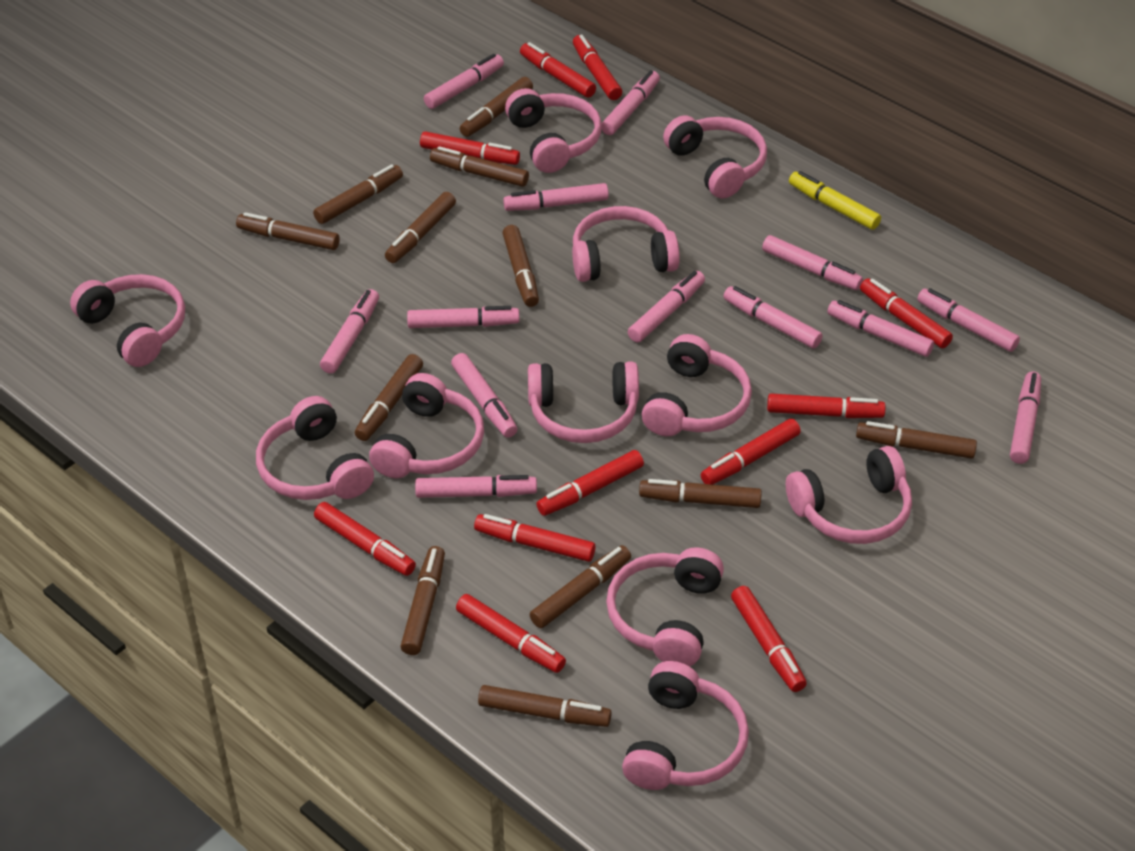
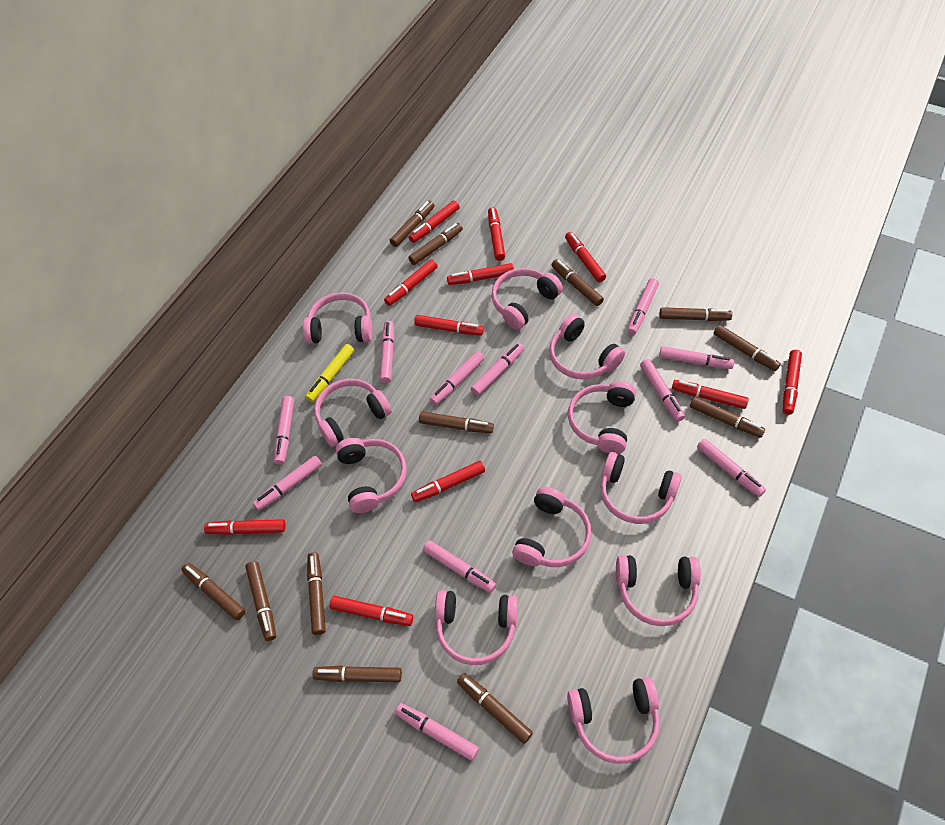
pink marker: 13 -> 11

